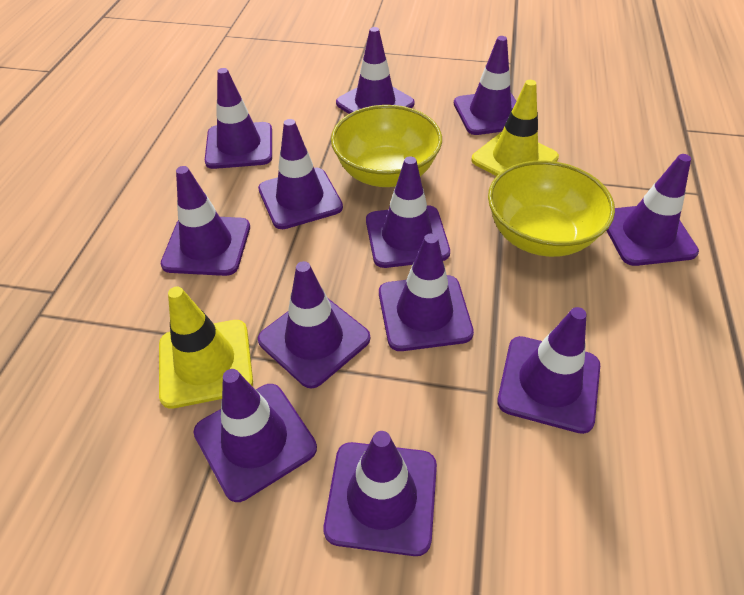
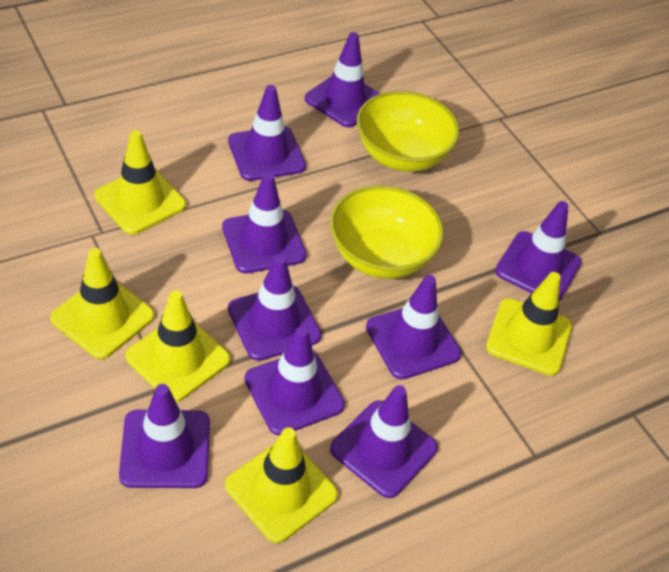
purple traffic cone: 12 -> 9
yellow traffic cone: 2 -> 5

